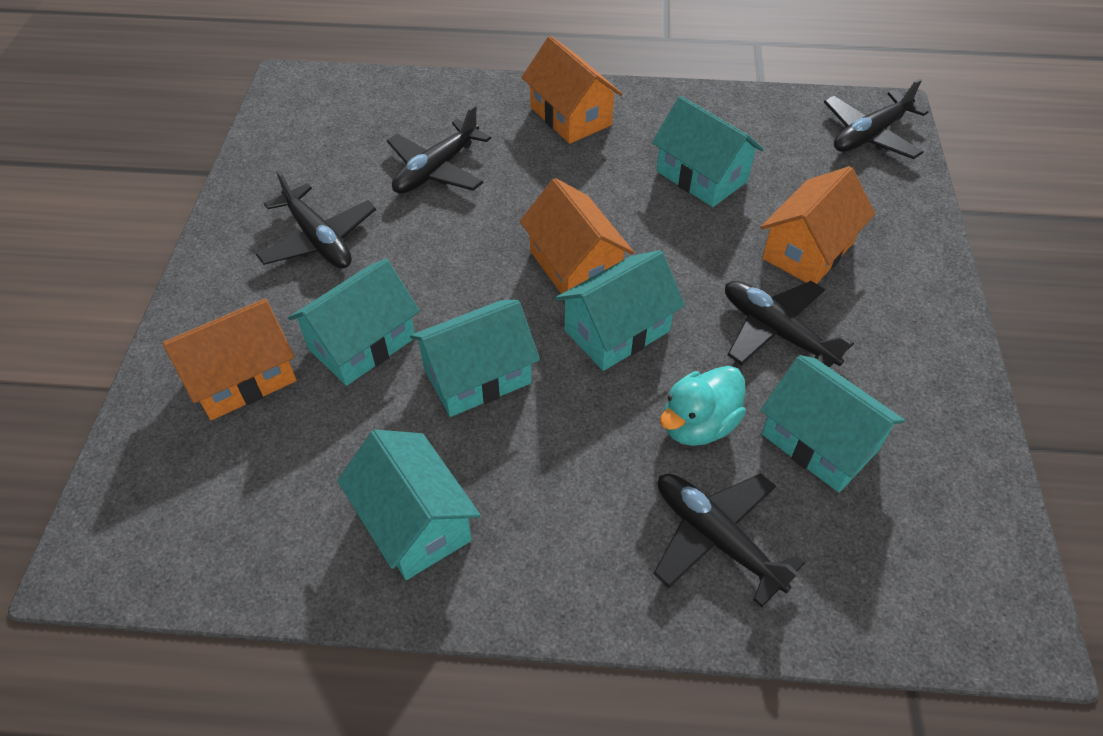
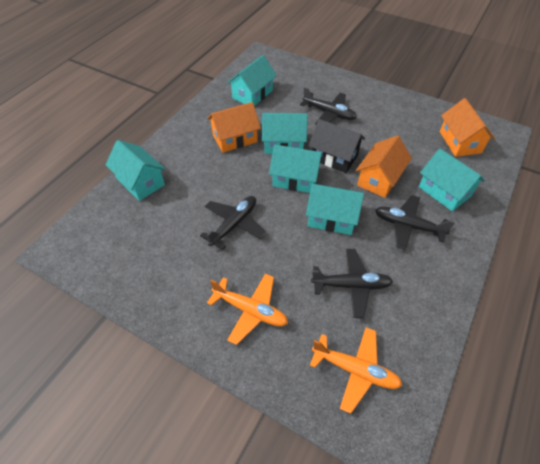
black house: 0 -> 1
black plane: 5 -> 4
orange house: 4 -> 3
orange plane: 0 -> 2
turquoise duck: 1 -> 0

